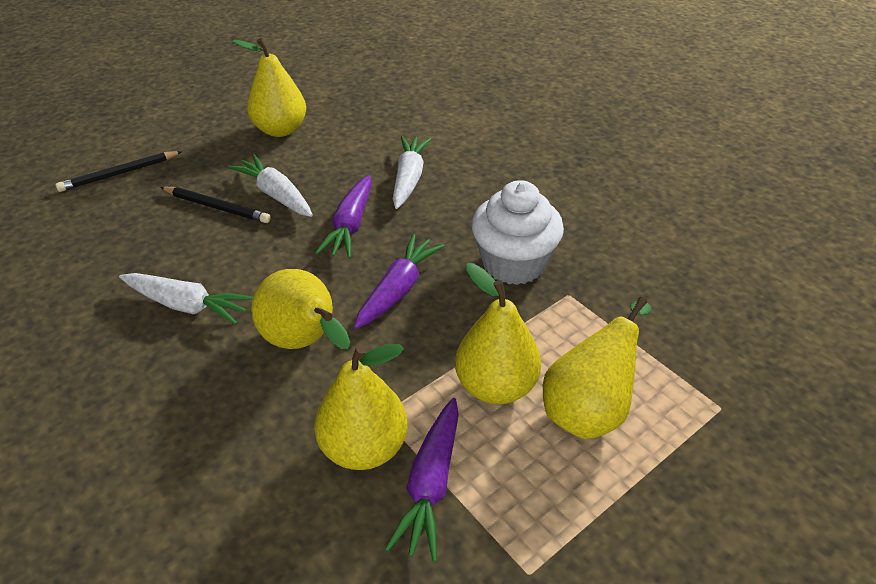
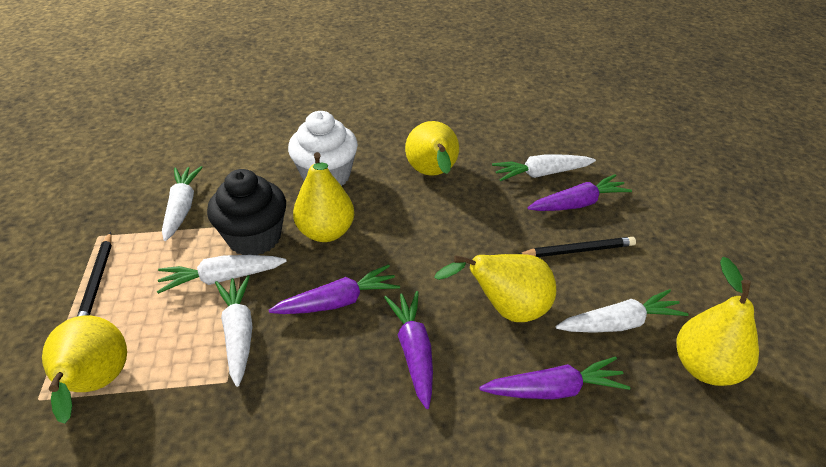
black cupcake: 0 -> 1
purple carrot: 3 -> 4
white carrot: 3 -> 5

